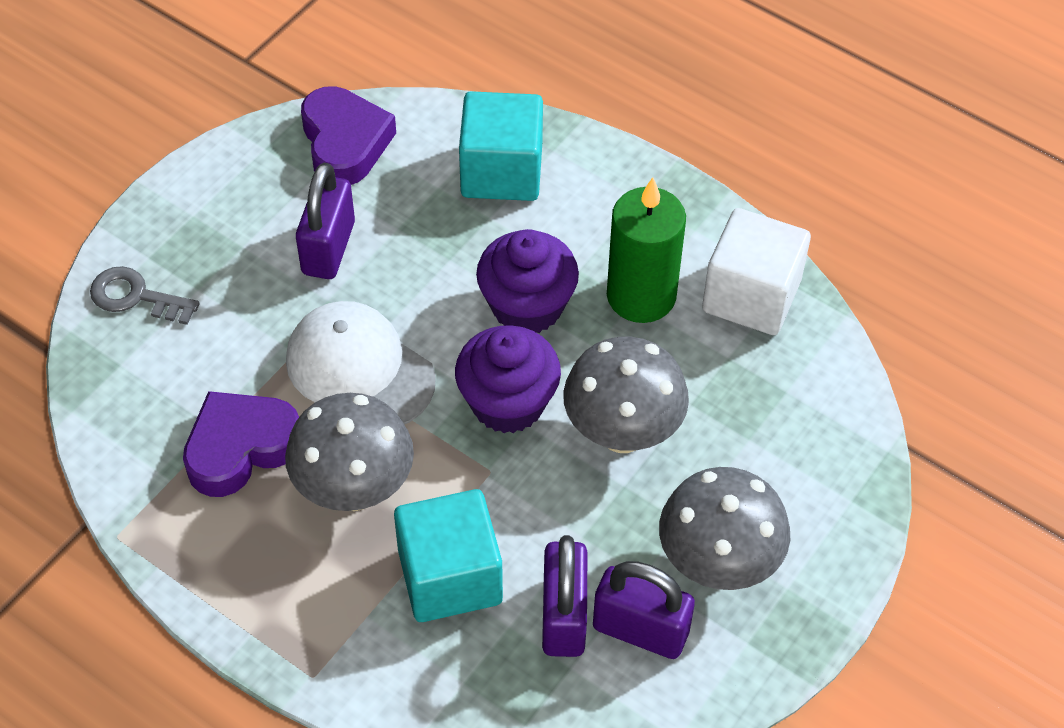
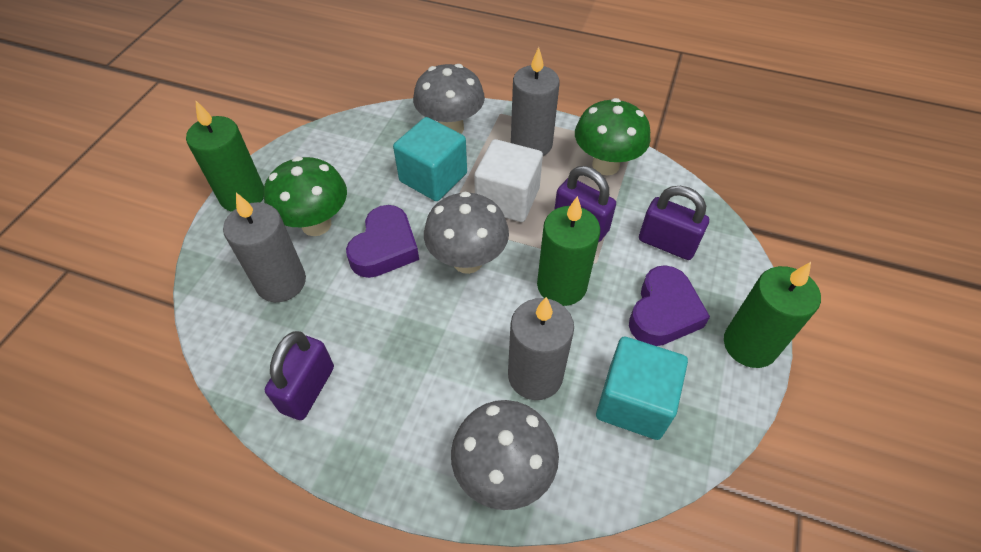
green candle: 1 -> 3
green mushroom: 0 -> 2
grey candle: 0 -> 3
grey key: 1 -> 0
purple cupcake: 2 -> 0
white cap: 1 -> 0

